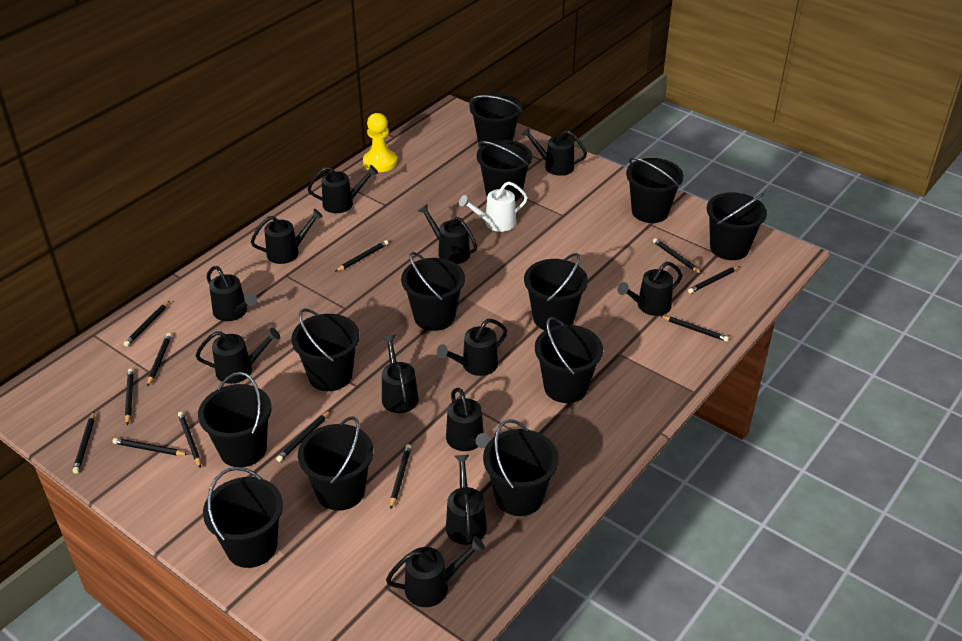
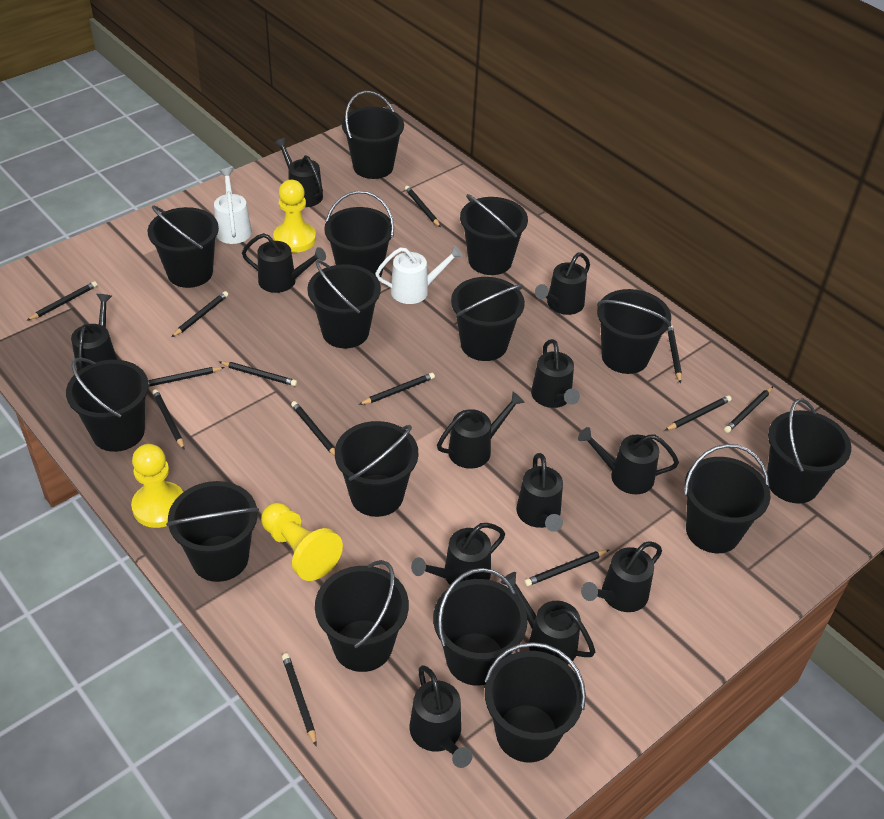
black bucket: 12 -> 15
black pencil: 12 -> 13
white watering can: 1 -> 2
yellow pawn: 1 -> 3

